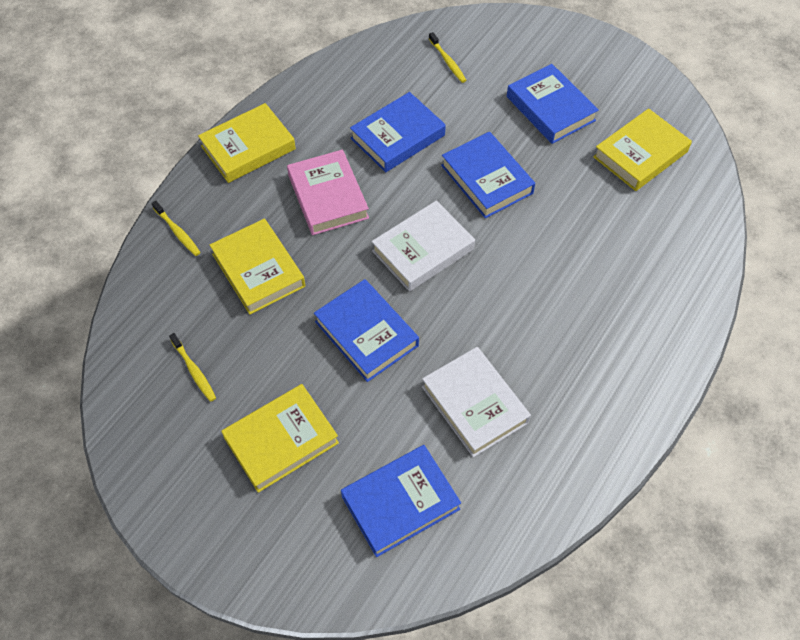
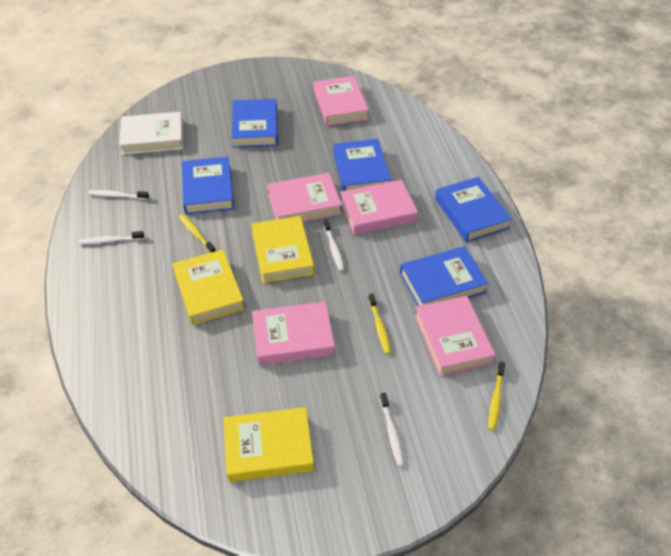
pink book: 1 -> 5
white book: 2 -> 1
white toothbrush: 0 -> 4
yellow book: 4 -> 3

